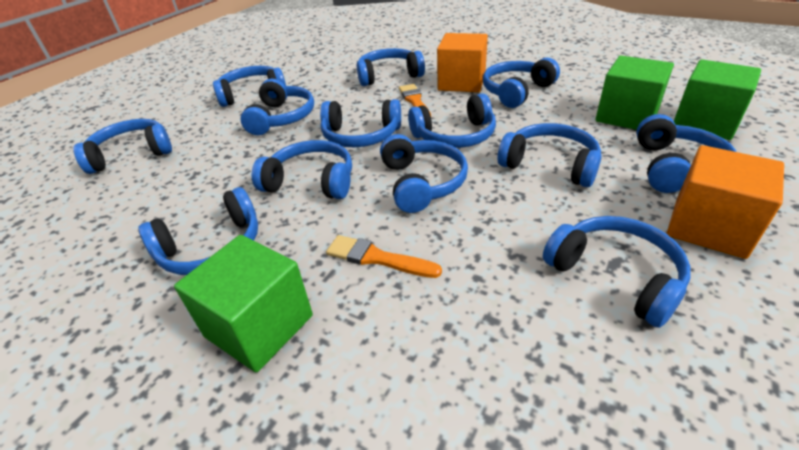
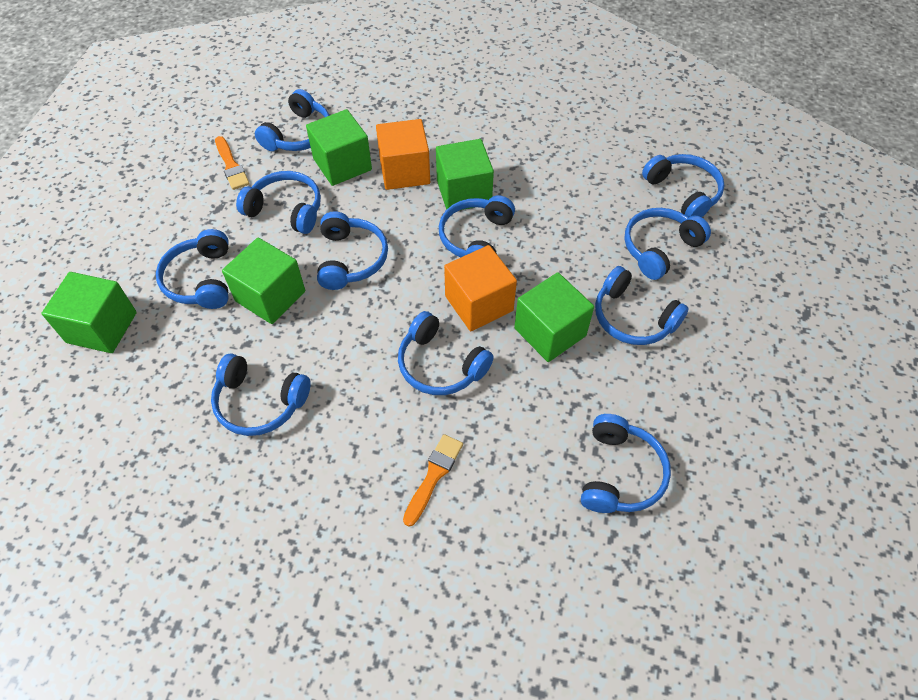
blue headphones: 13 -> 11
green cube: 3 -> 5

